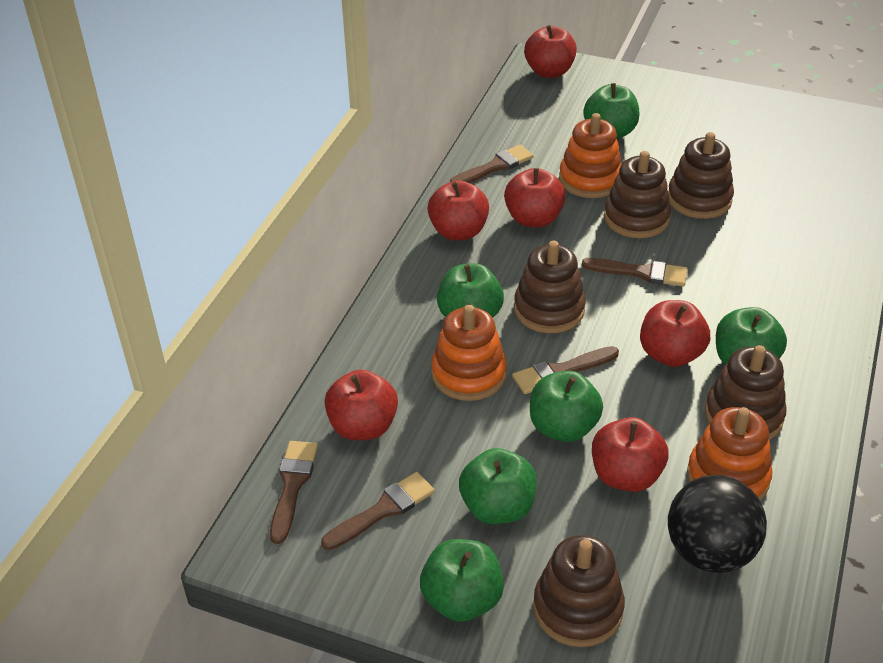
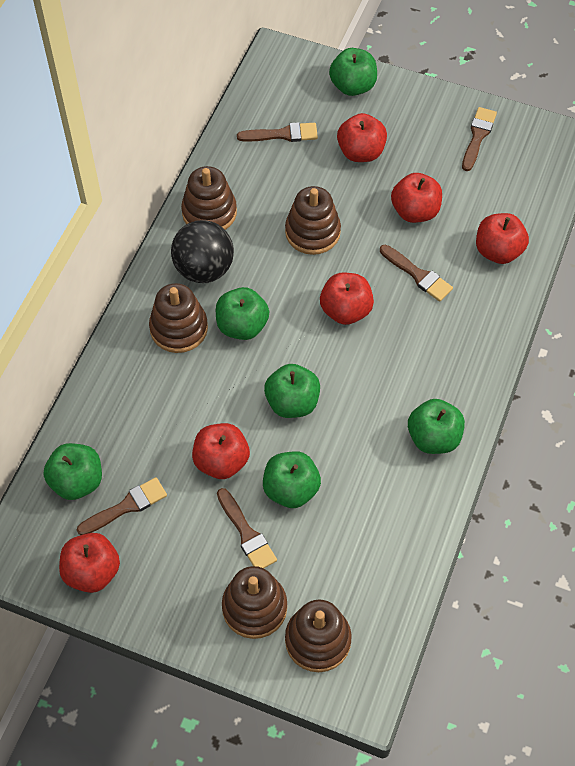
orange stacking toy: 3 -> 0

